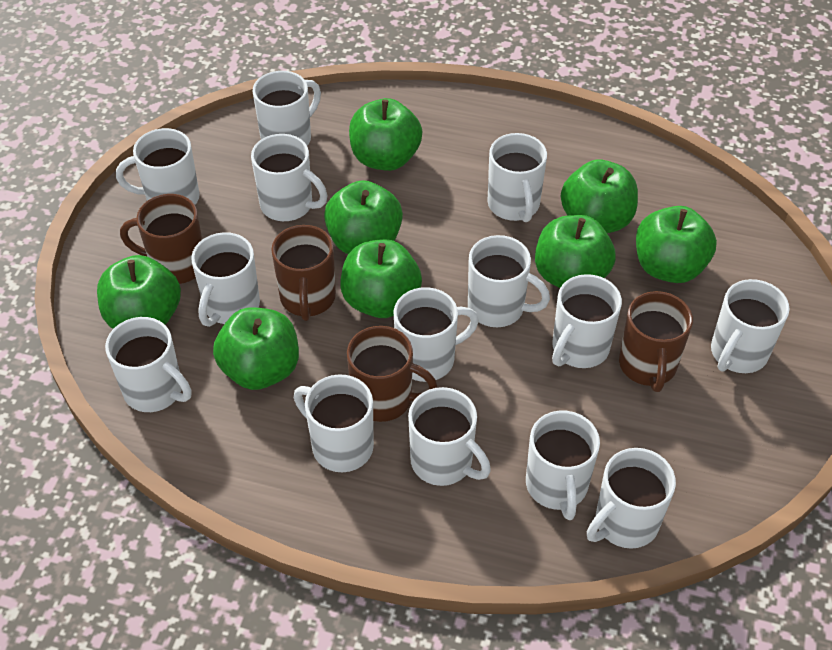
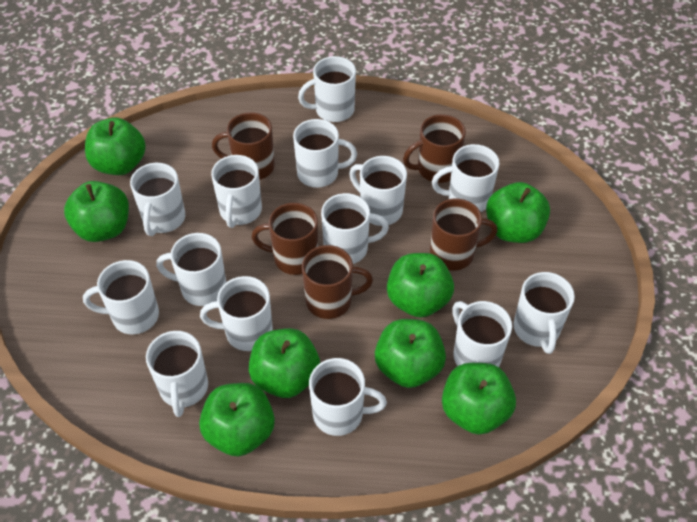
brown mug: 4 -> 5

